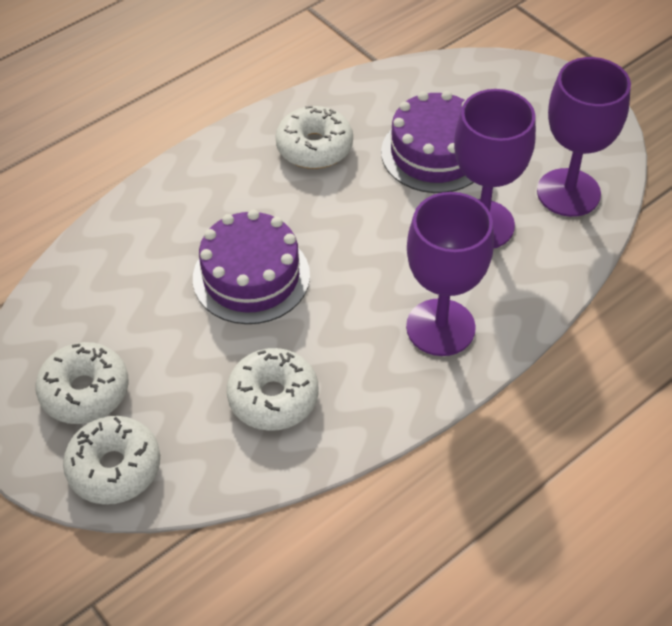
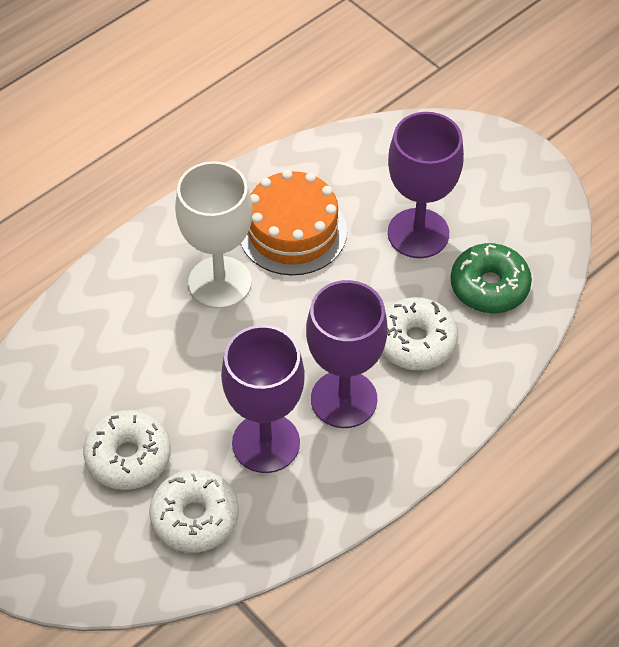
green donut: 0 -> 1
orange cake: 0 -> 1
purple cake: 2 -> 0
white donut: 4 -> 3
white goblet: 0 -> 1

